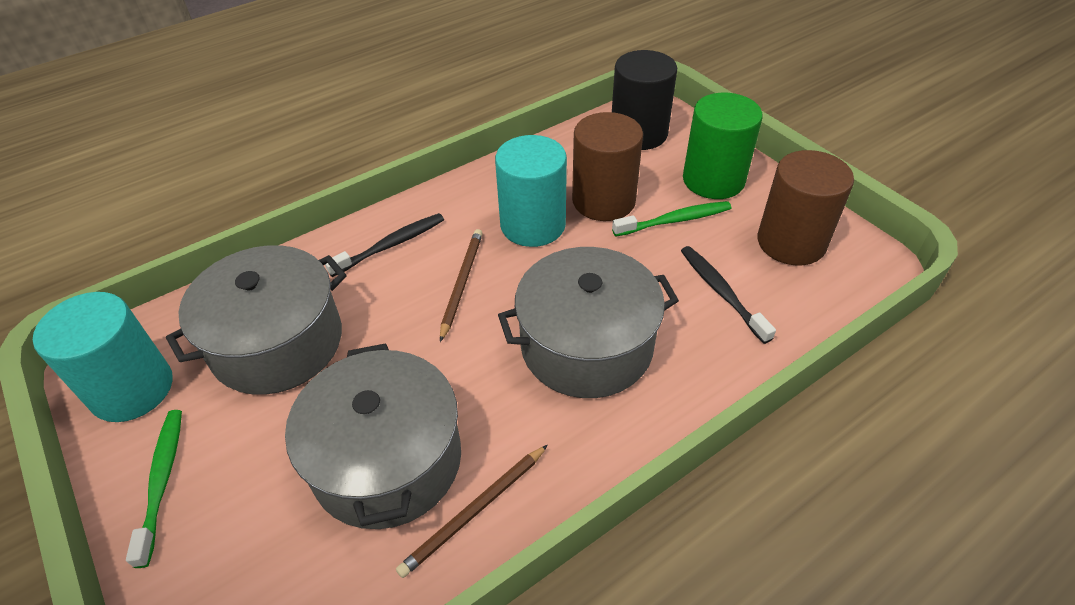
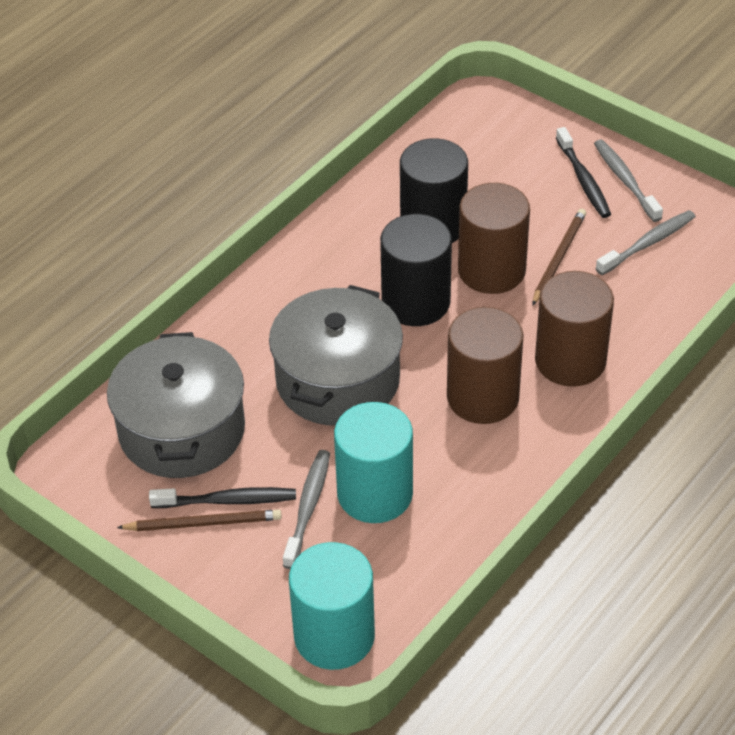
black cylinder: 1 -> 2
brown cylinder: 2 -> 3
green cylinder: 1 -> 0
green toothbrush: 2 -> 0
grey pot: 3 -> 2
grey toothbrush: 0 -> 3

